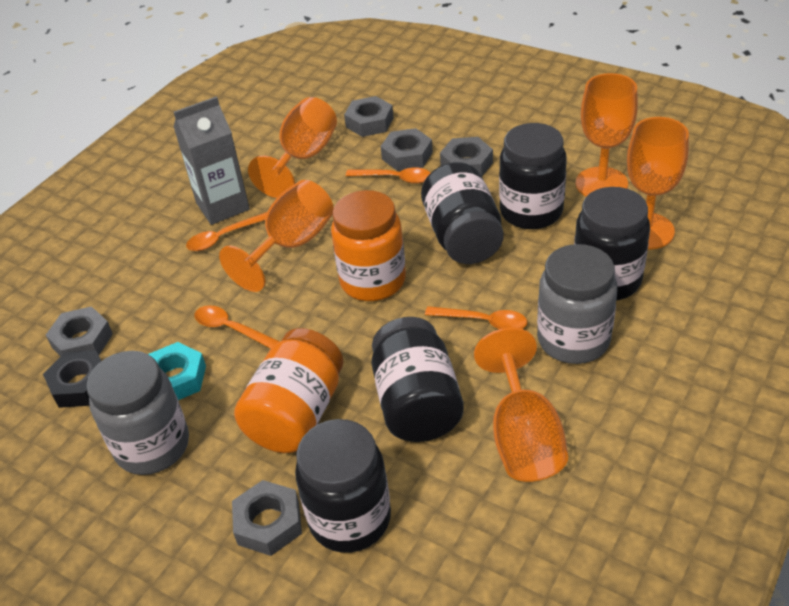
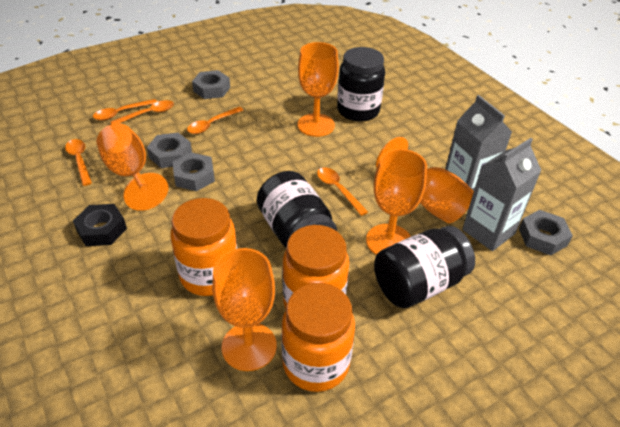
black jar: 5 -> 3
grey carton: 1 -> 2
grey jar: 2 -> 0
grey nut: 5 -> 4
orange jar: 2 -> 3
orange spoon: 4 -> 5
turquoise nut: 1 -> 0

